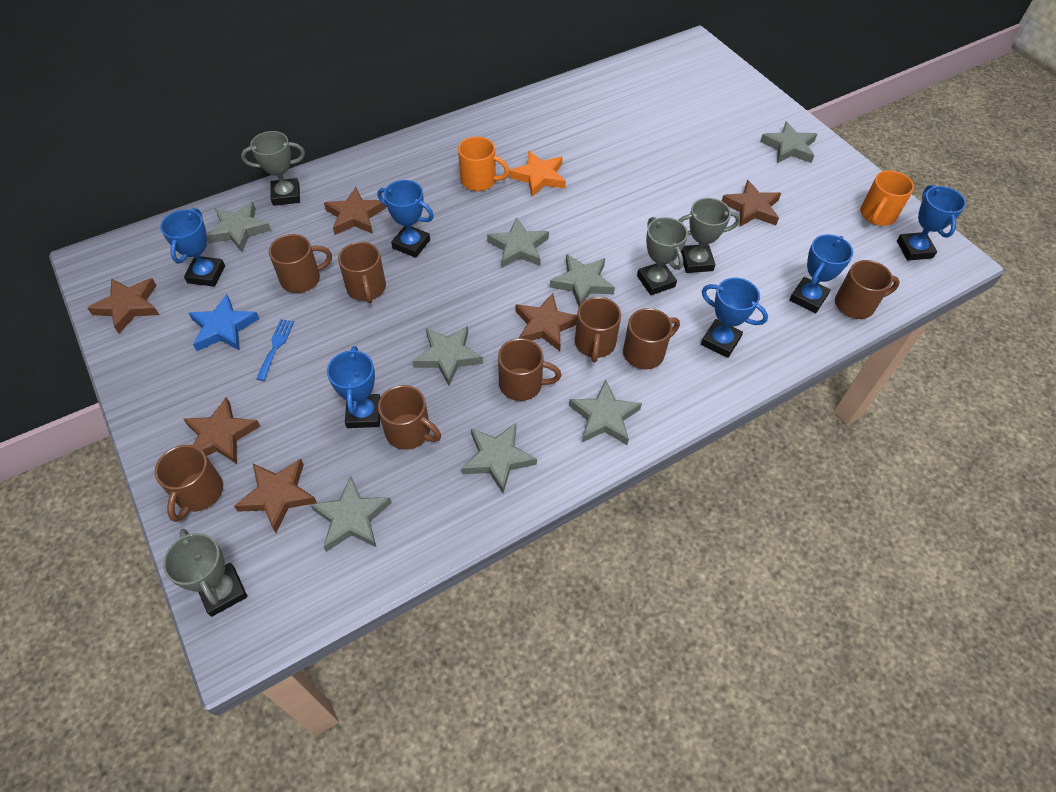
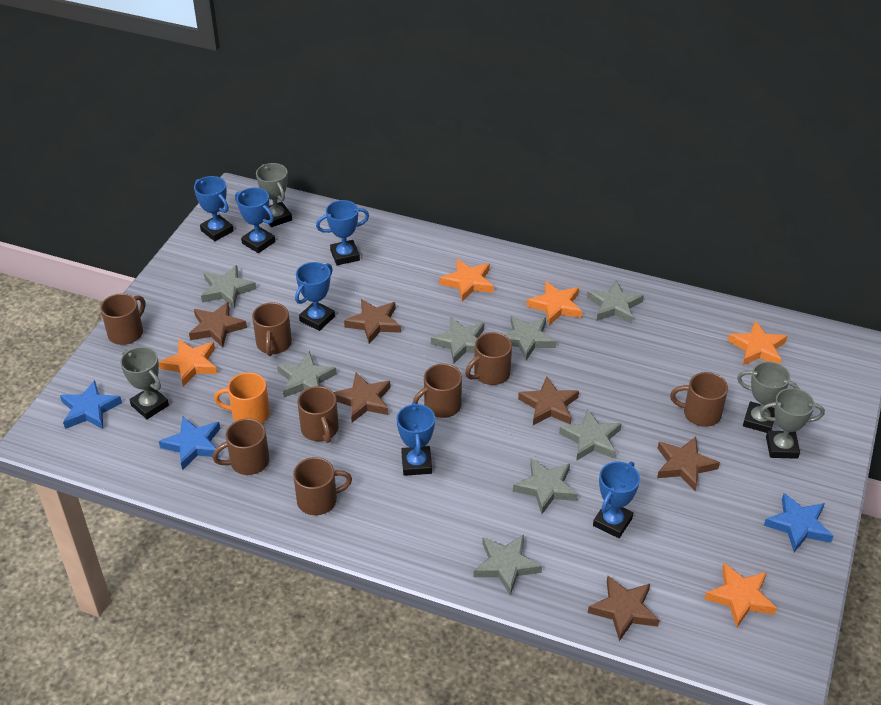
blue fork: 1 -> 0
blue star: 1 -> 3
orange mug: 2 -> 1
orange star: 1 -> 5

